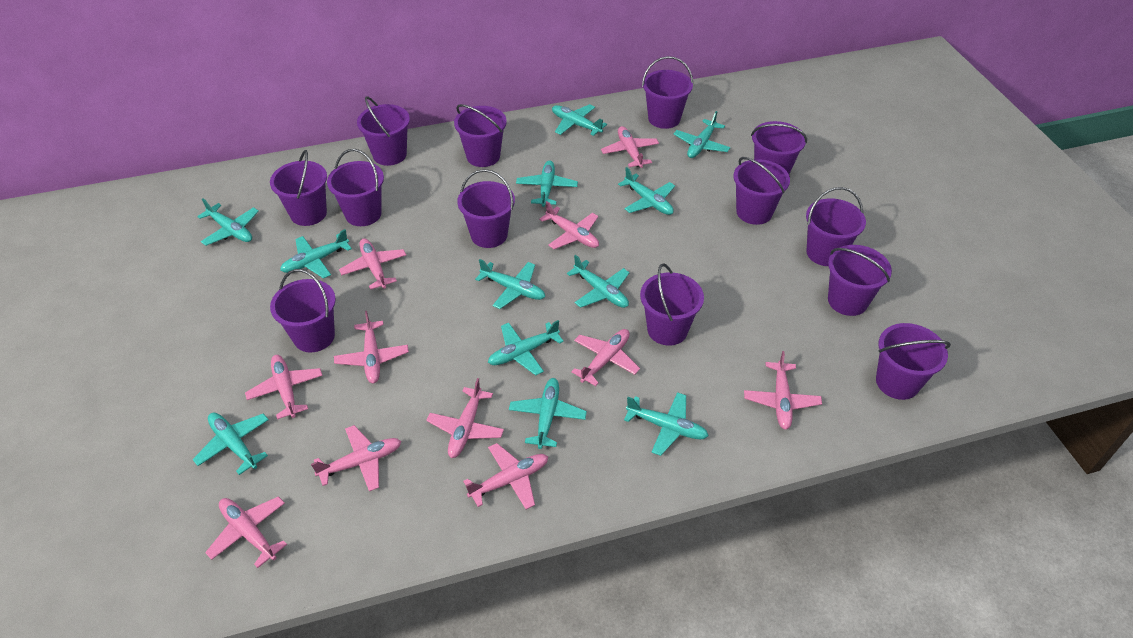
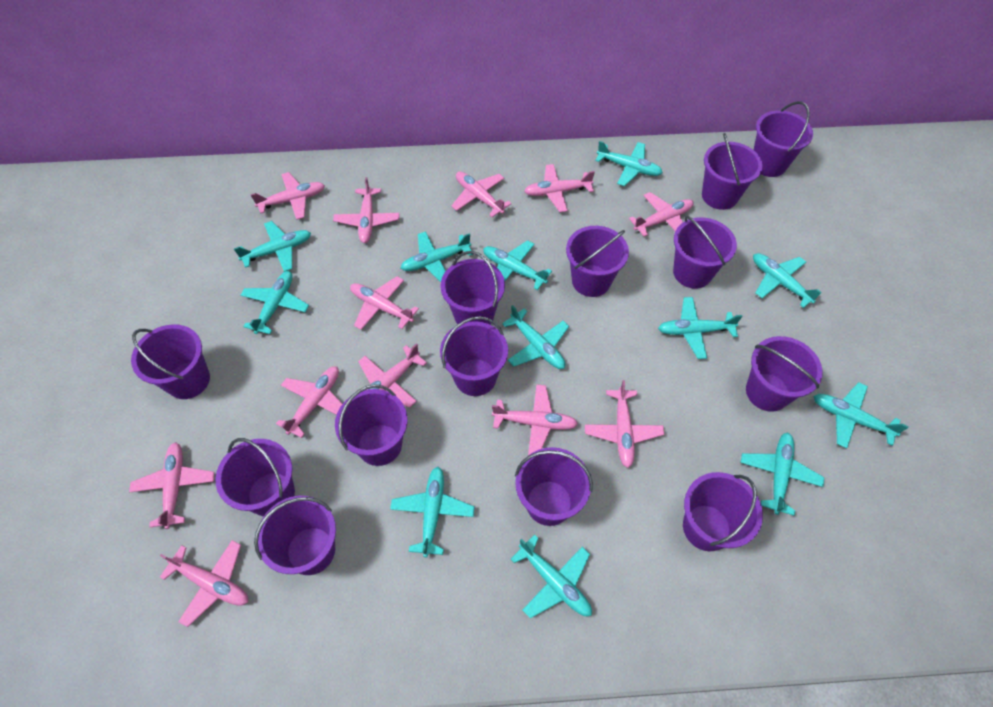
pink plane: 11 -> 12

